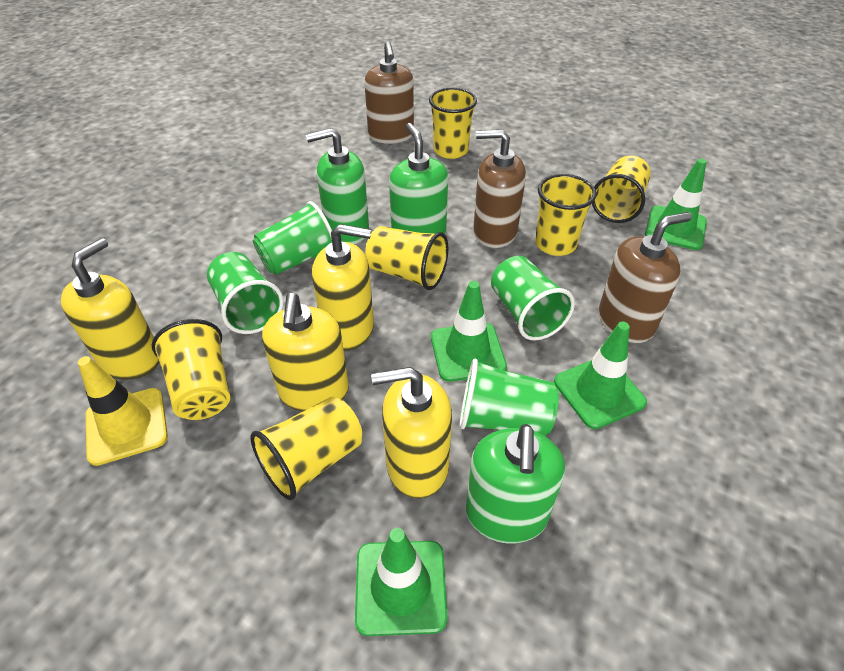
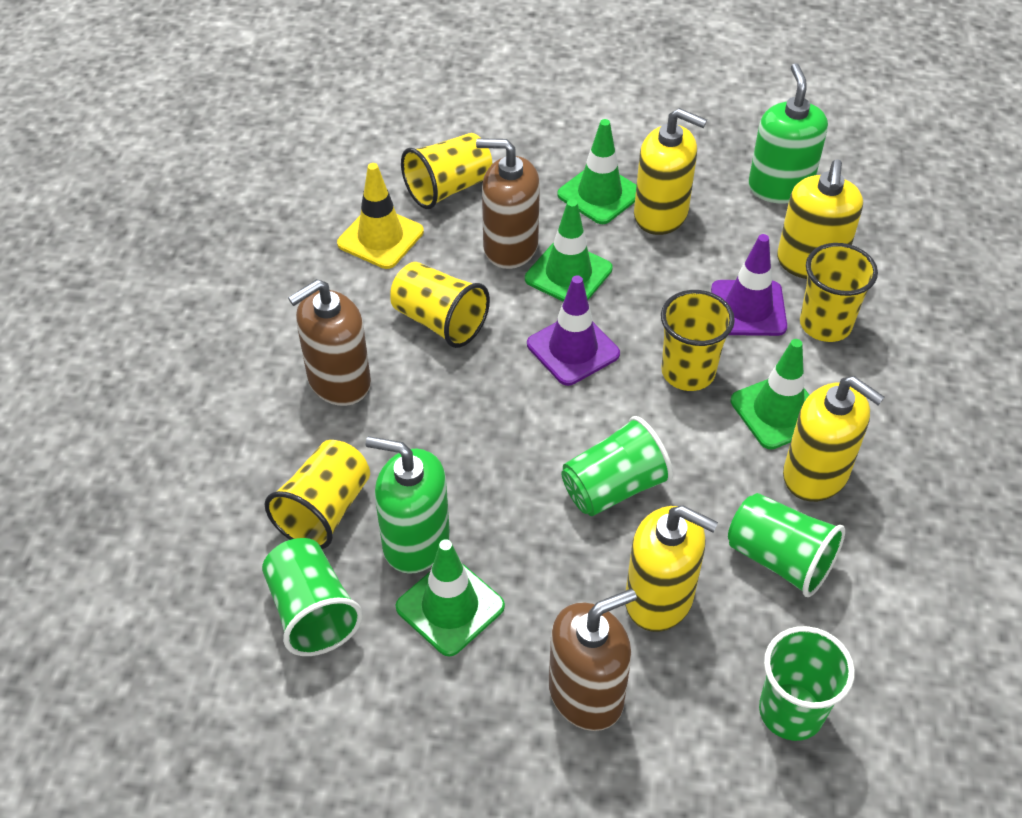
green soap dispenser: 3 -> 2
purple traffic cone: 0 -> 2
yellow cup: 6 -> 5

